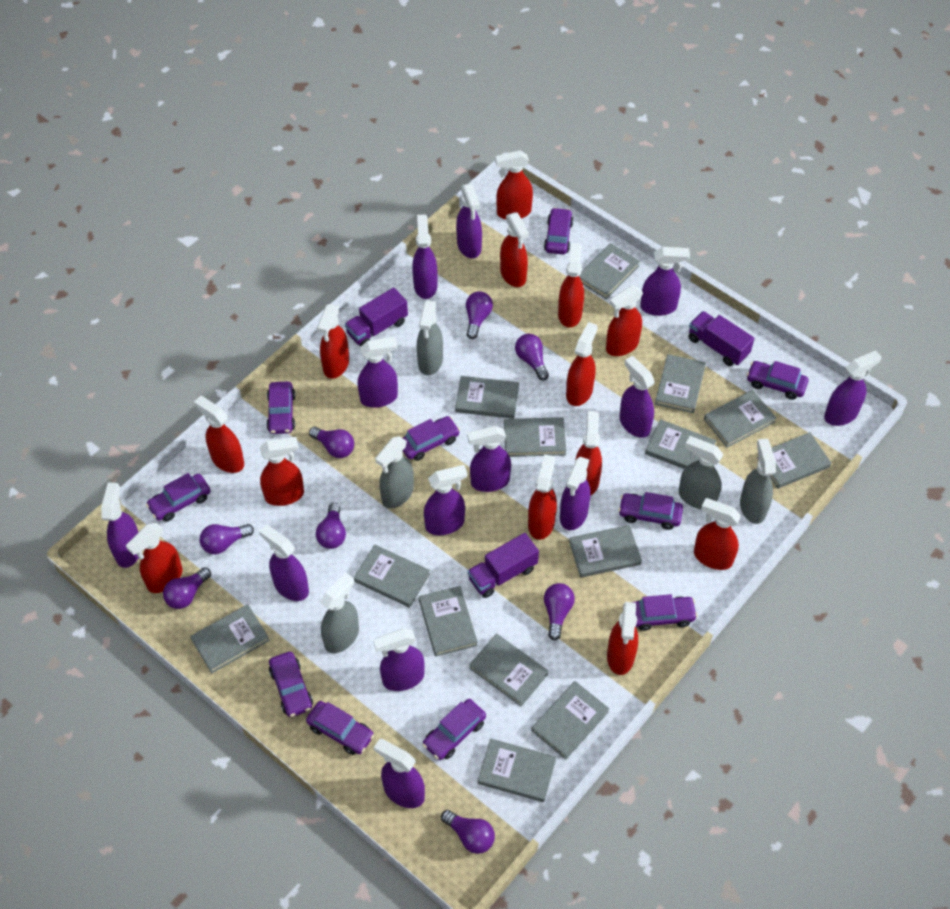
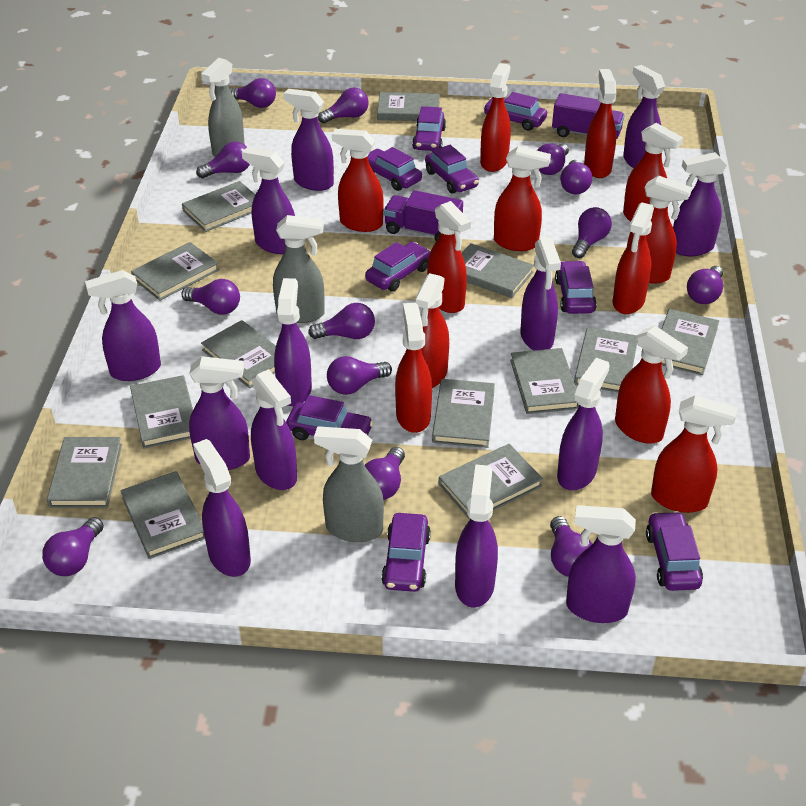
grey book: 14 -> 13
grey spray bottle: 5 -> 3
purple car: 10 -> 9
purple light bulb: 8 -> 13
purple truck: 3 -> 2
red spray bottle: 13 -> 12

